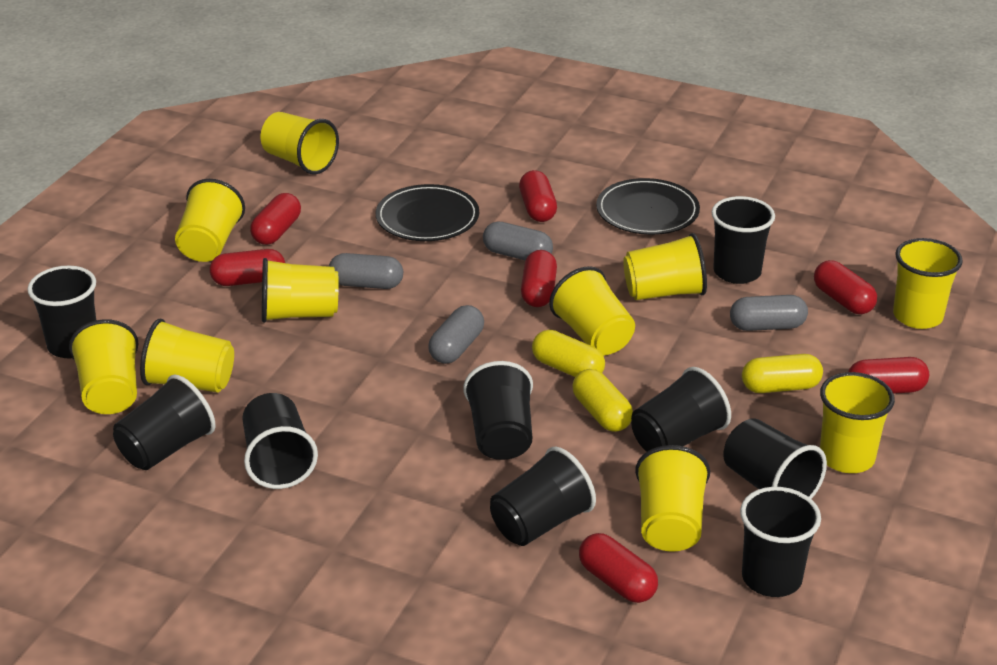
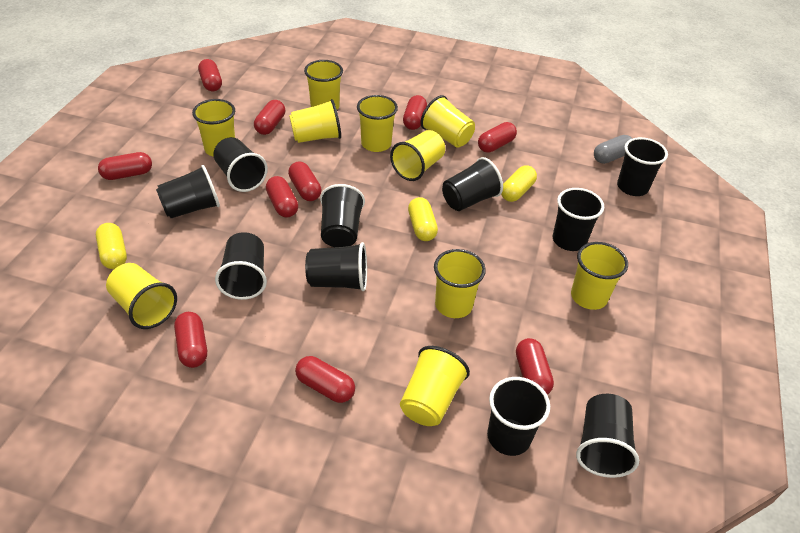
black cup: 9 -> 10
black plate: 2 -> 0
grey capsule: 4 -> 1
red capsule: 7 -> 10

